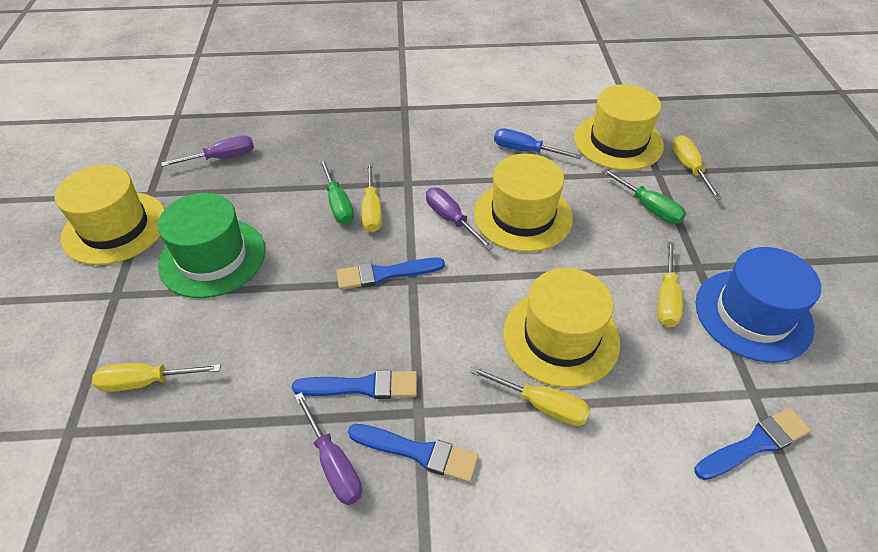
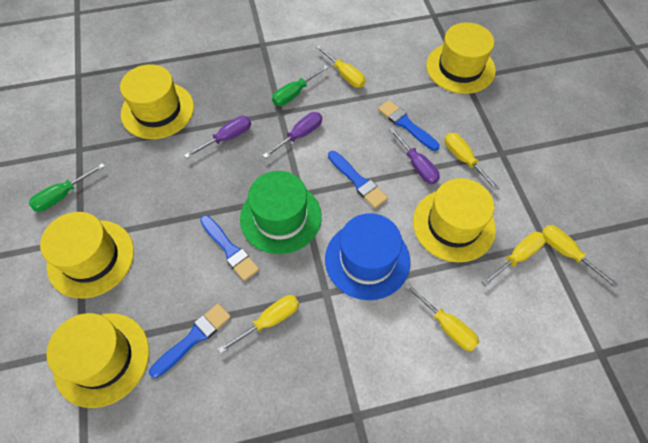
blue screwdriver: 1 -> 0
yellow hat: 4 -> 5
yellow screwdriver: 5 -> 6

